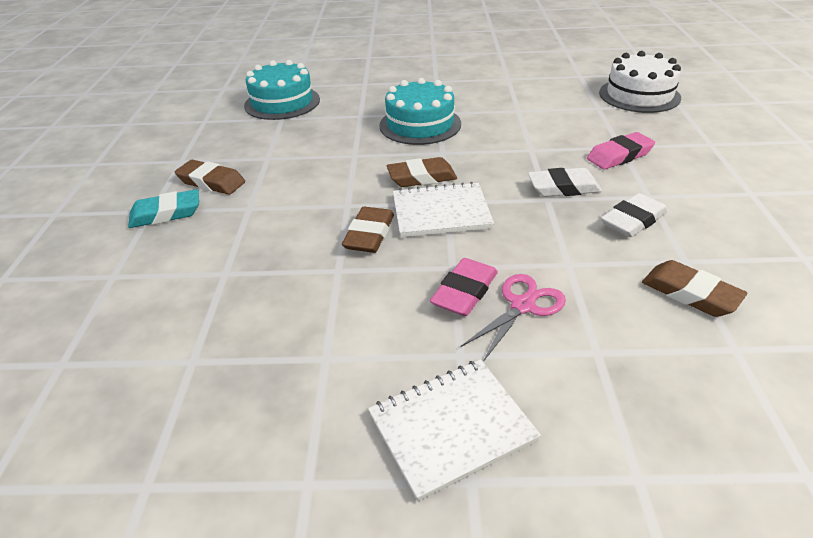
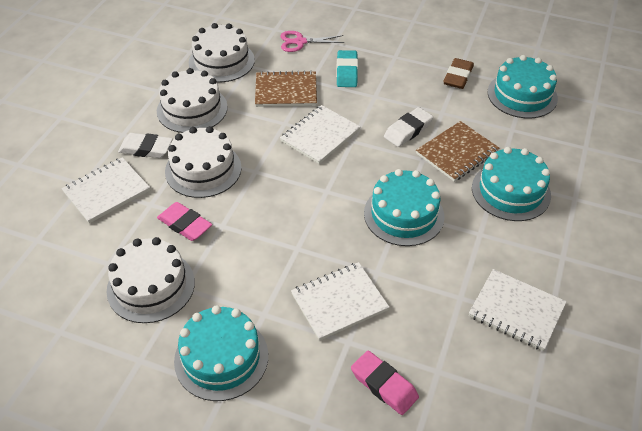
brown eraser: 4 -> 1
brown notebook: 0 -> 2
turquoise cake: 2 -> 4
white cake: 1 -> 4
white notebook: 2 -> 4

